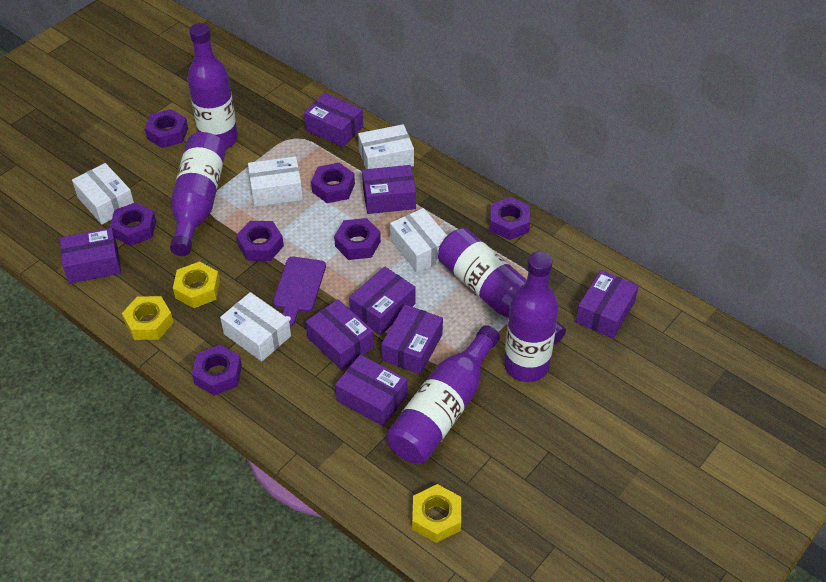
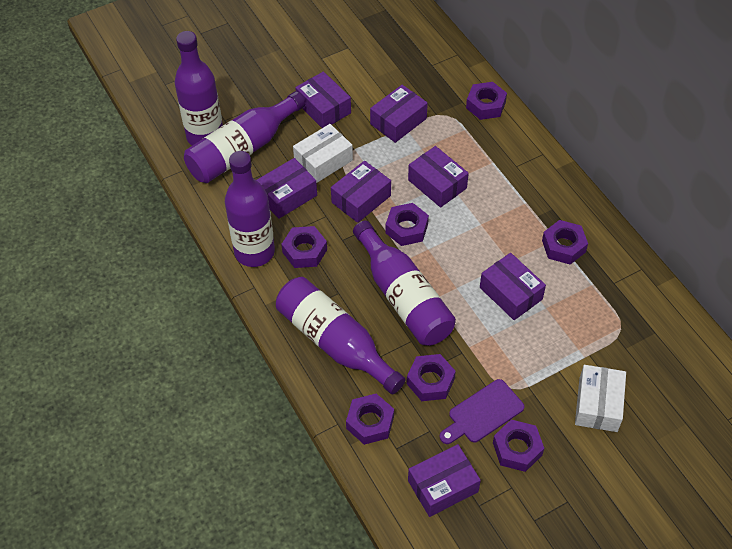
purple box: 8 -> 7
white box: 5 -> 2
yellow nut: 3 -> 0

